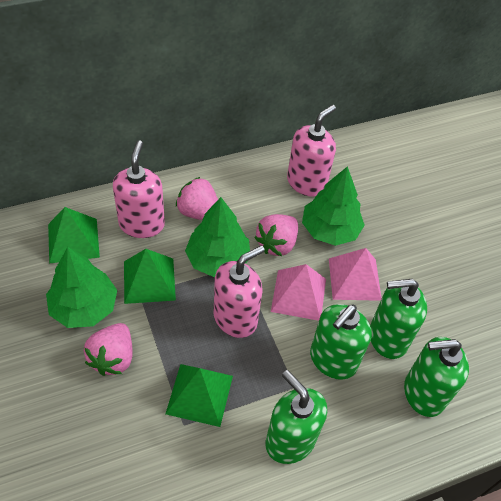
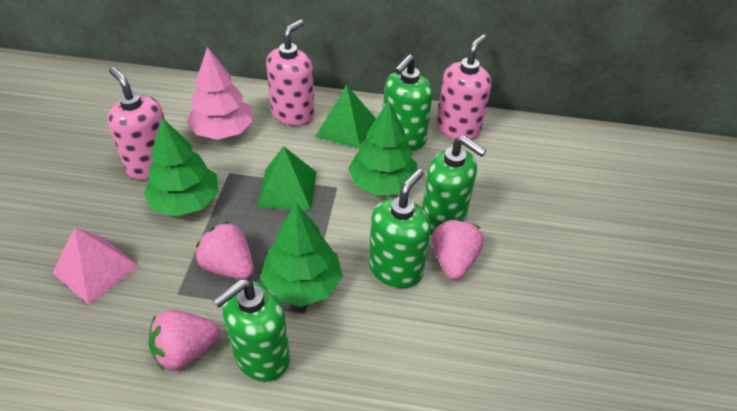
green pyramid: 3 -> 2
pink pyramid: 2 -> 1
pink tree: 0 -> 1

